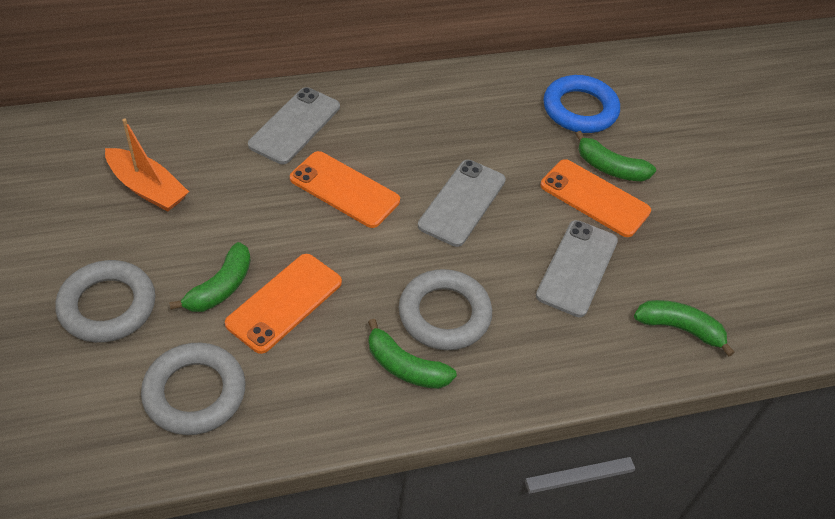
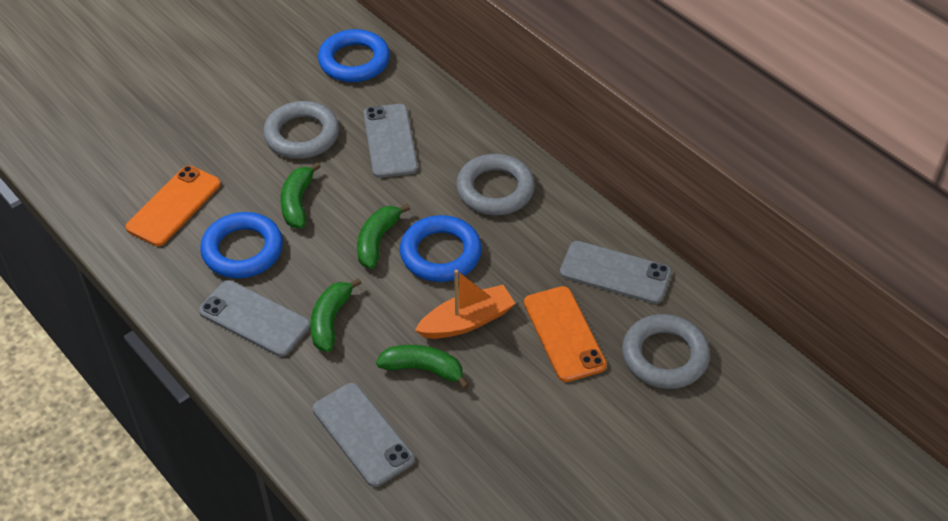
blue ring: 1 -> 3
grey phone: 3 -> 4
orange phone: 3 -> 2

